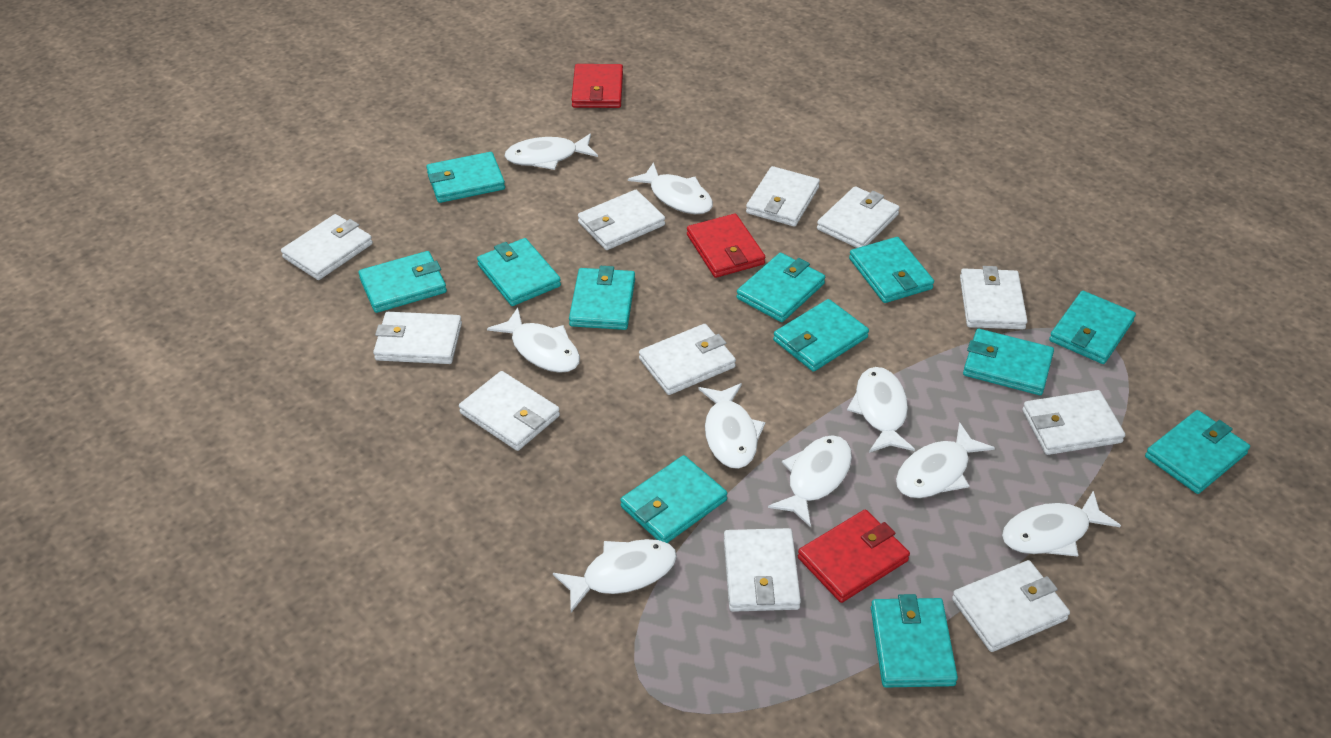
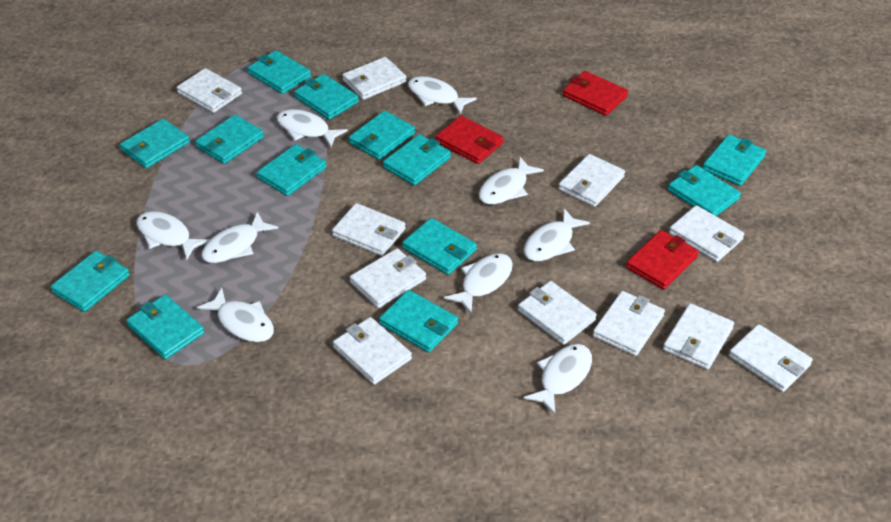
turquoise wallet: 12 -> 13

